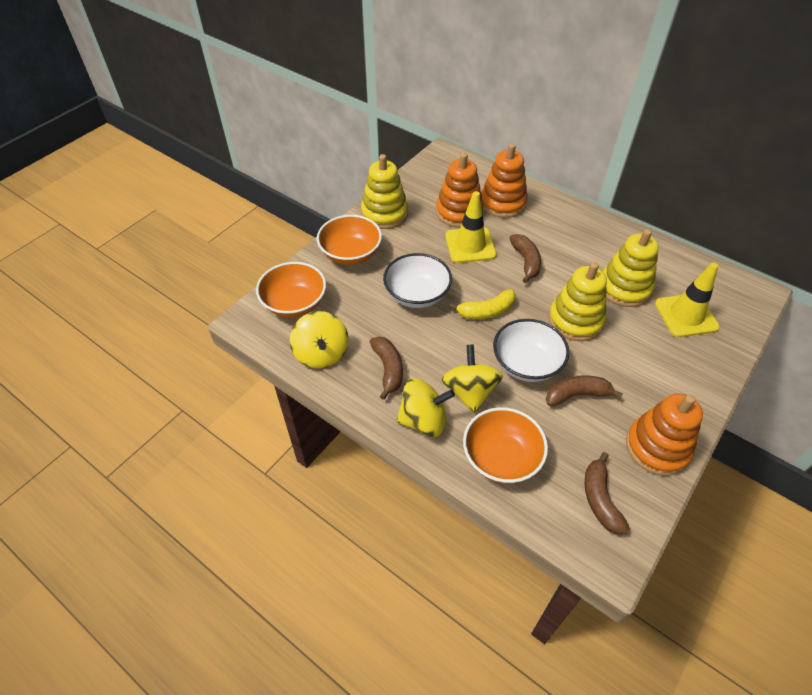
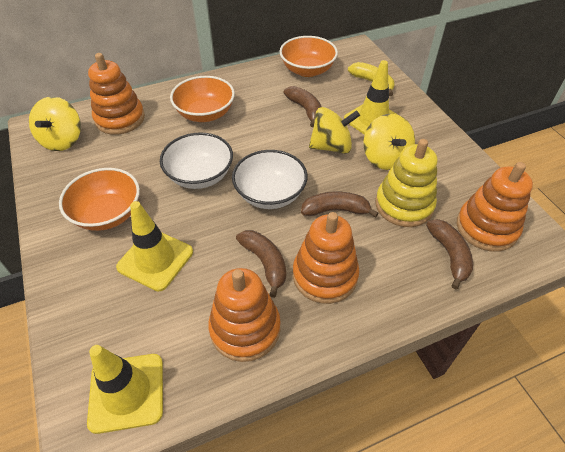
orange stacking toy: 3 -> 4
yellow stacking toy: 3 -> 1
yellow traffic cone: 2 -> 3

